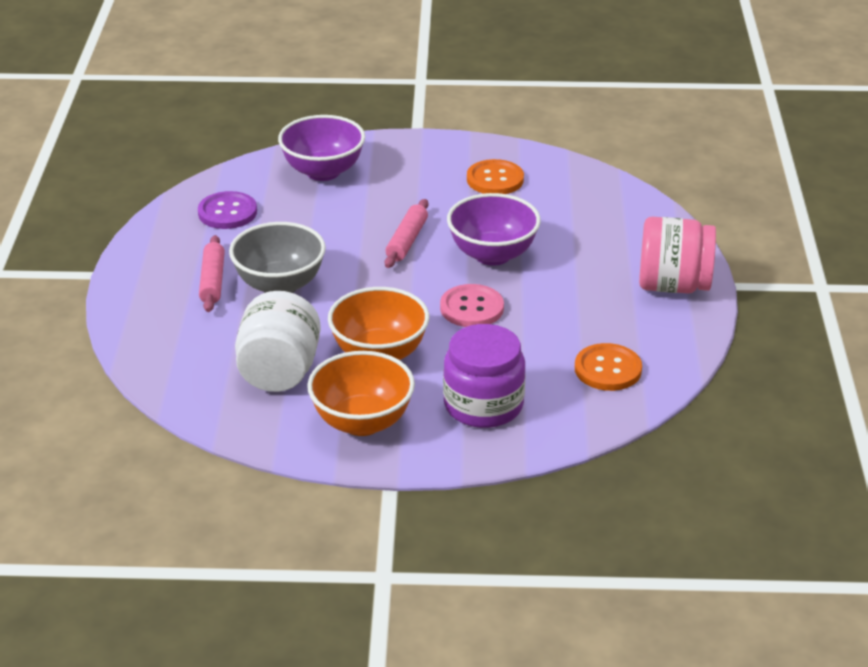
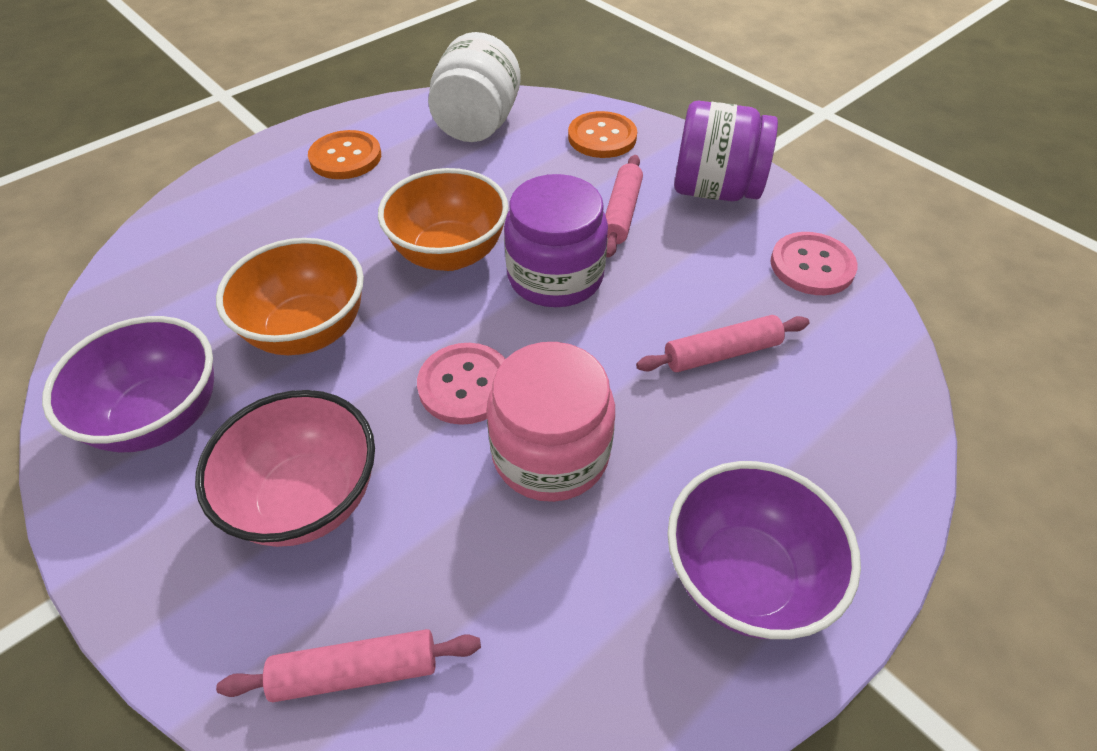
grey bowl: 1 -> 0
pink bowl: 0 -> 1
pink button: 1 -> 2
pink rolling pin: 2 -> 3
purple button: 1 -> 0
purple jar: 1 -> 2

